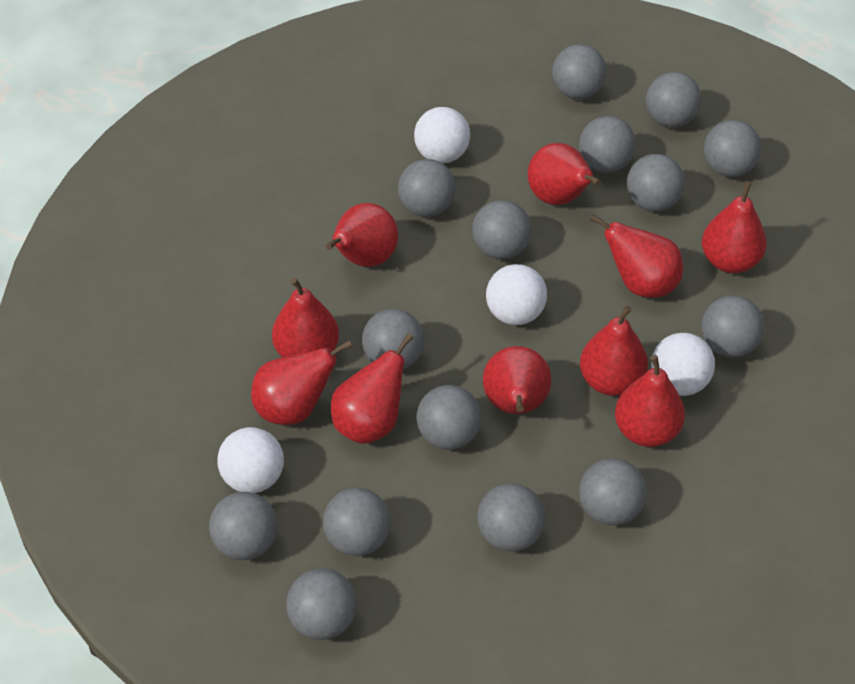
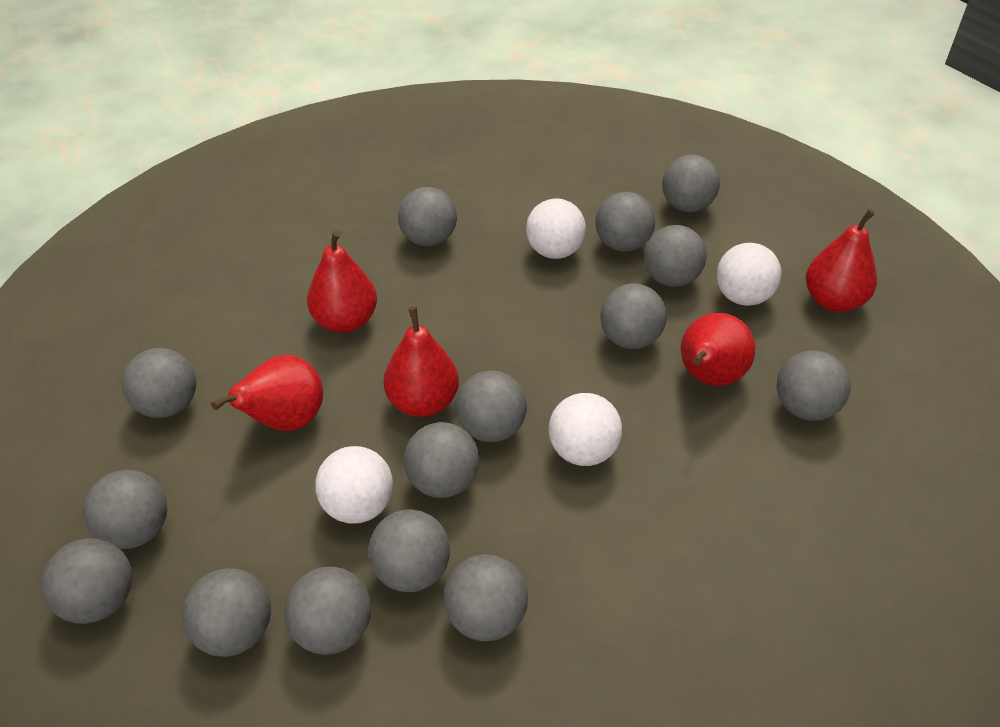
red pear: 10 -> 5

